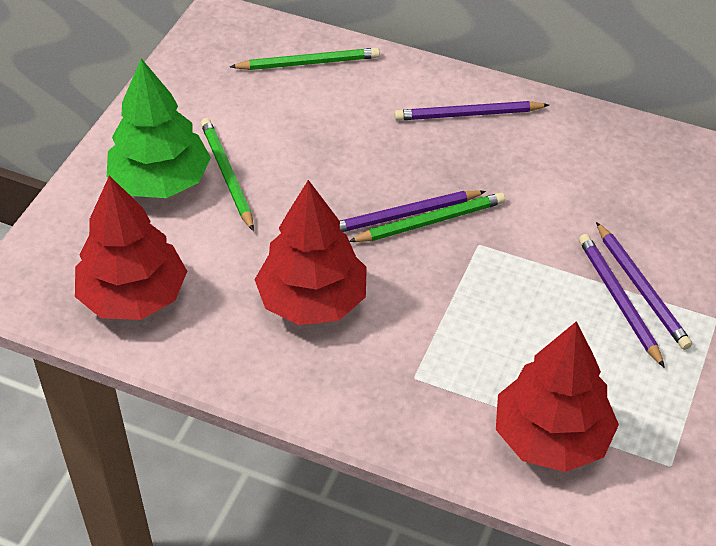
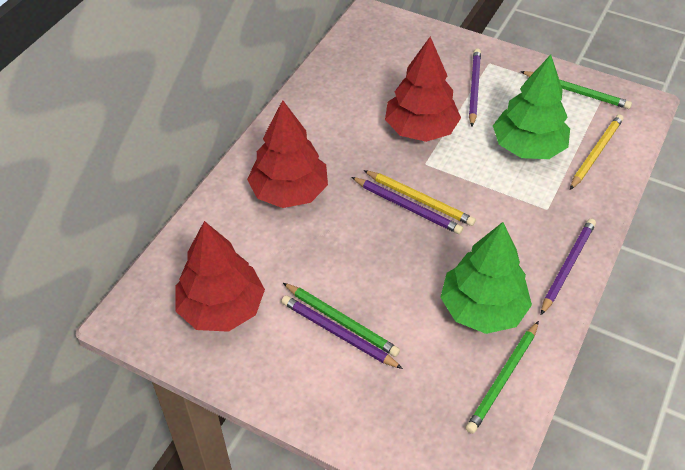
green tree: 1 -> 2
yellow pencil: 0 -> 2

